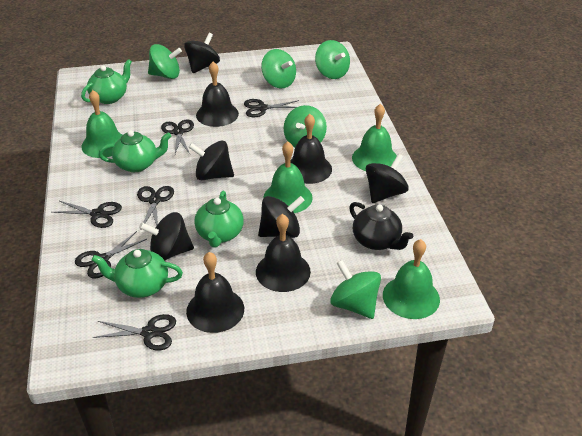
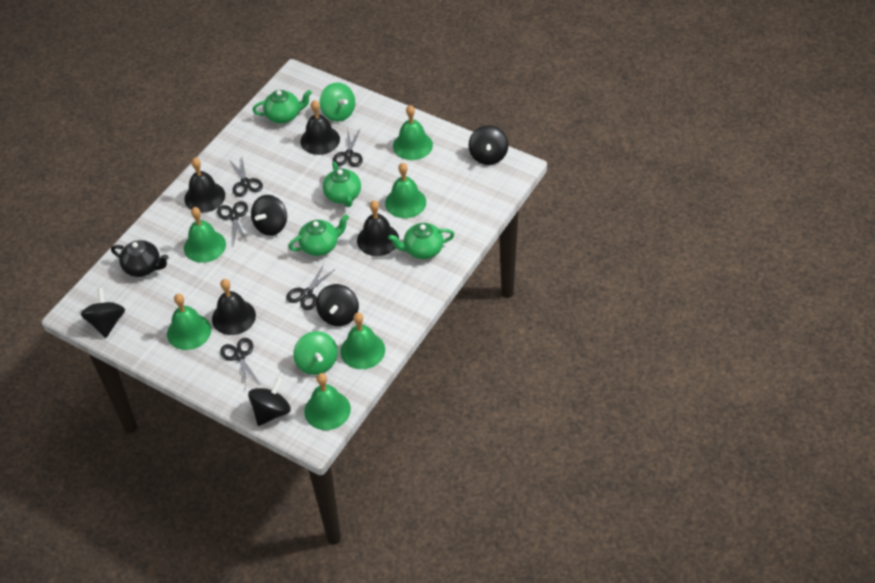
black scissors: 6 -> 5
green bell: 4 -> 6
green spinning top: 5 -> 2

